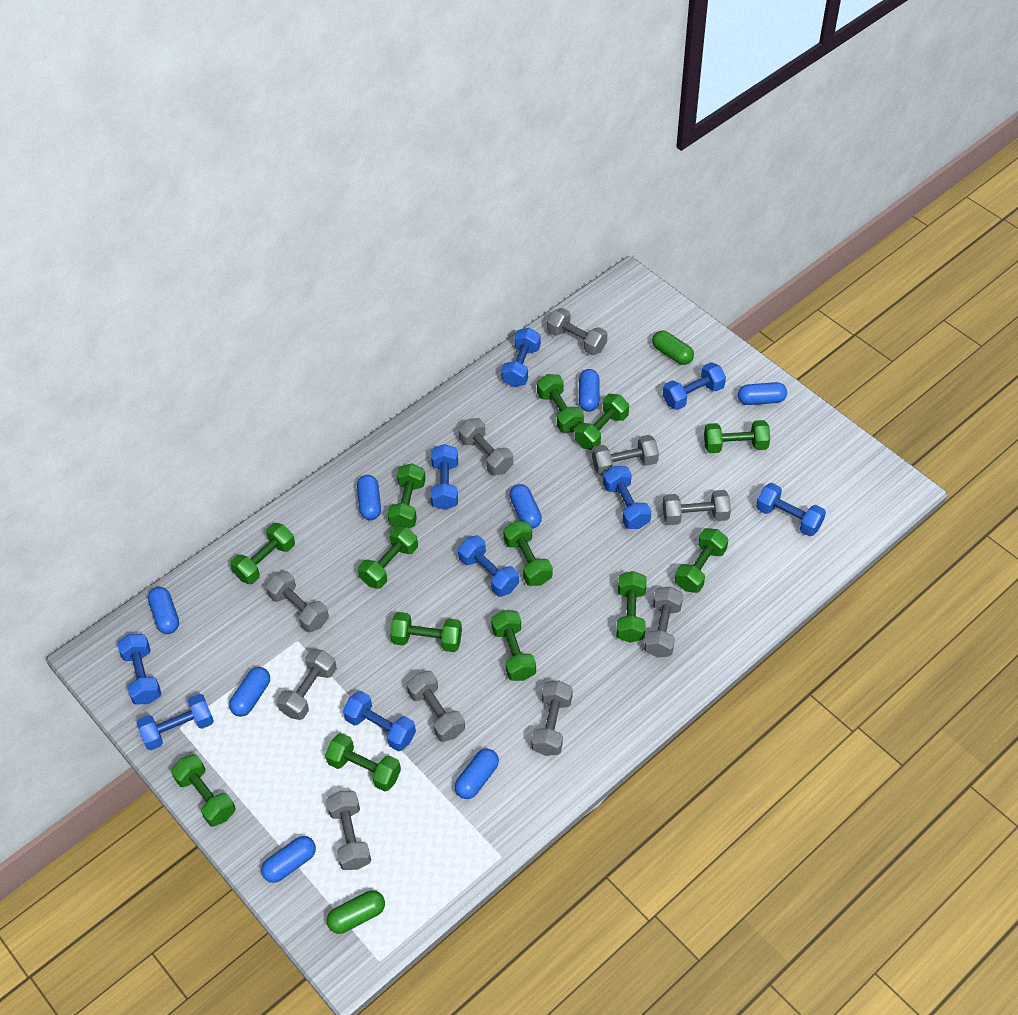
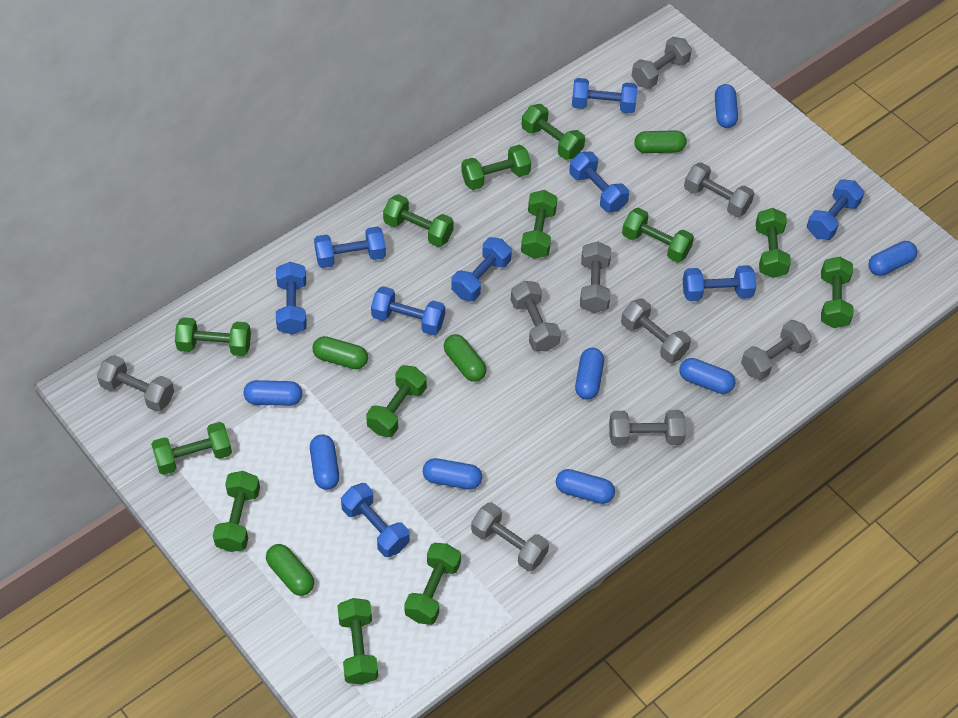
green capsule: 2 -> 4
grey dumbbell: 10 -> 9

